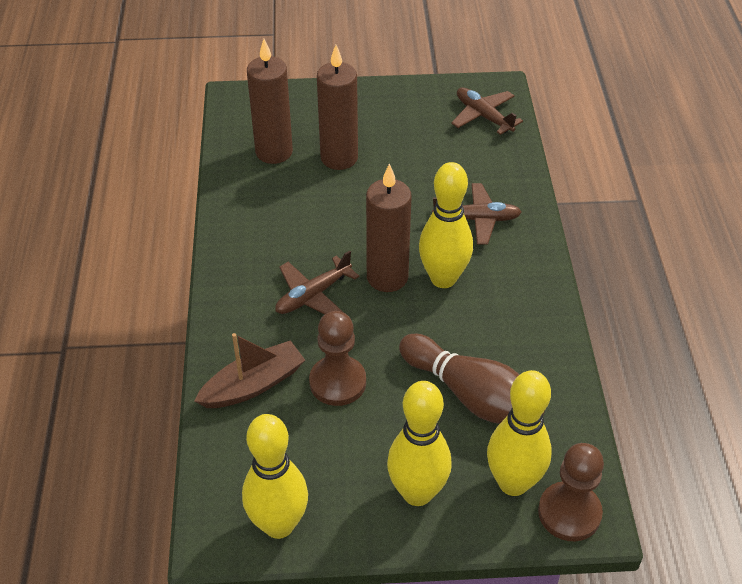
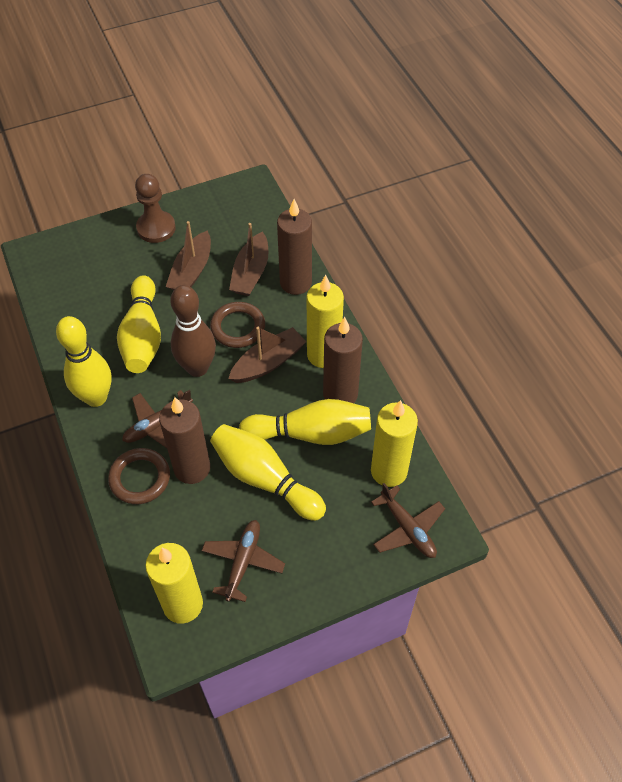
brown boat: 1 -> 3
brown pawn: 2 -> 1
brown ring: 0 -> 2
yellow candle: 0 -> 3

